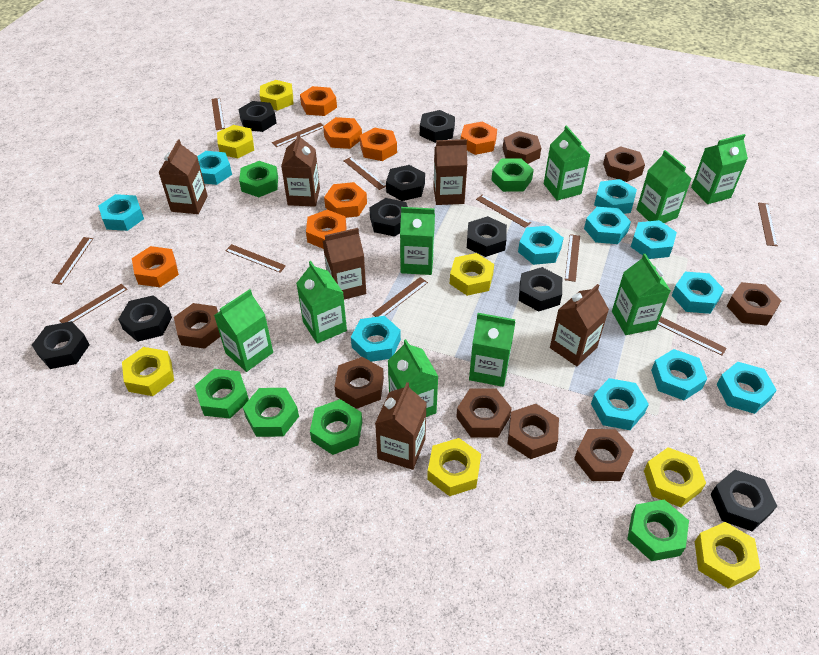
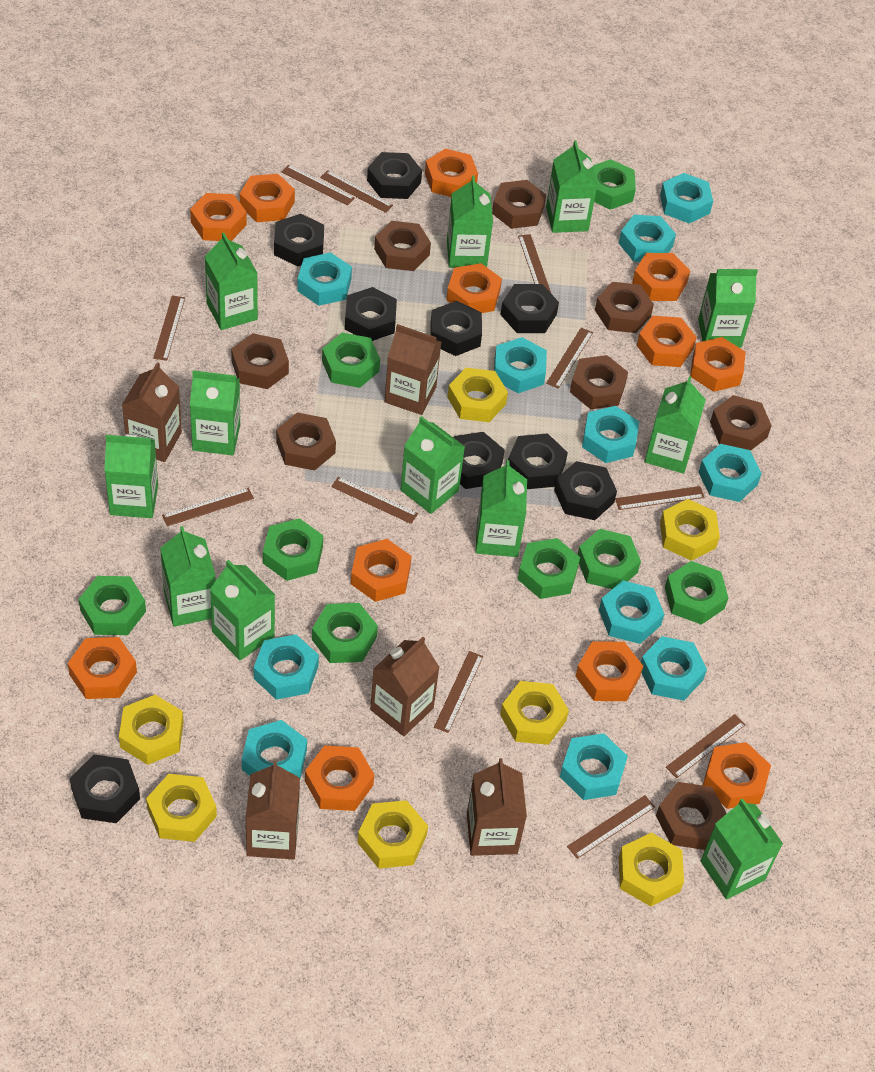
brown carton: 6 -> 5
green carton: 9 -> 12
green nut: 6 -> 8
orange nut: 7 -> 12

